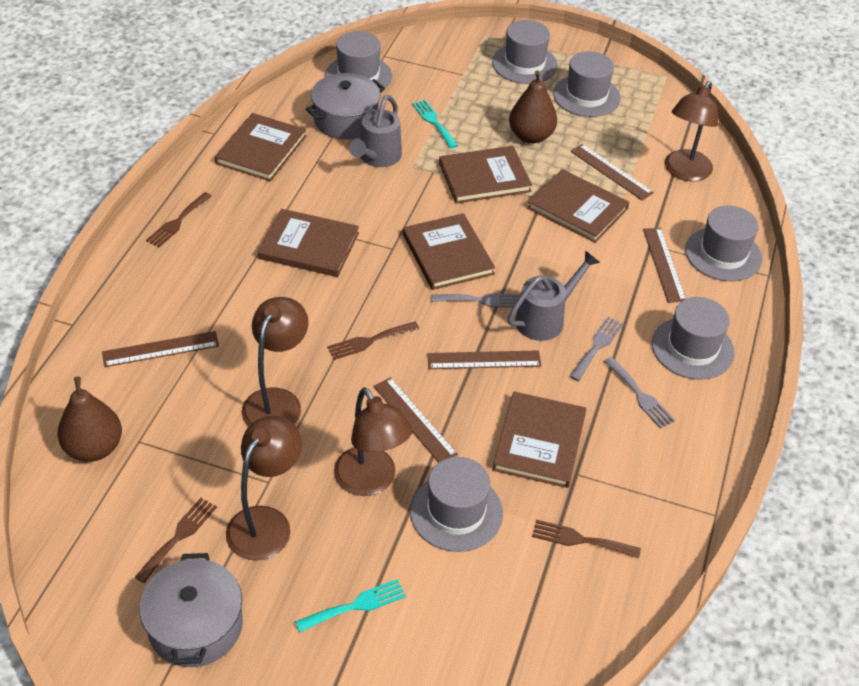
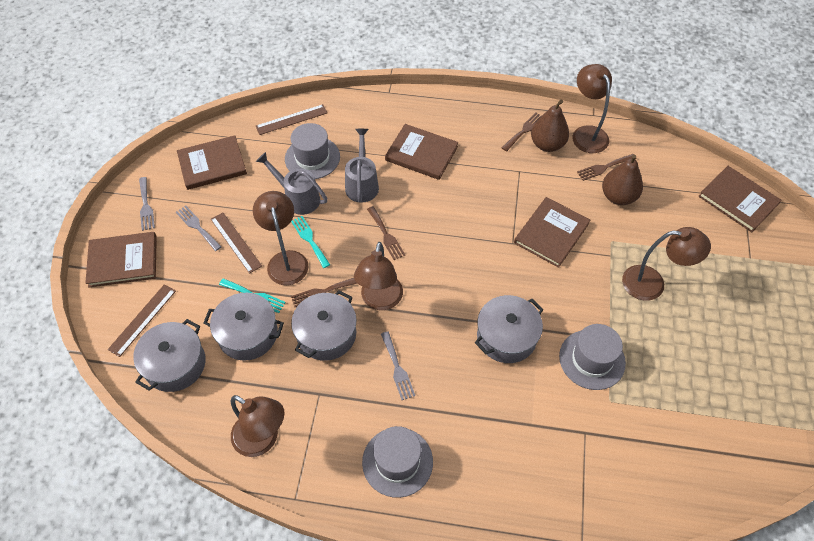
brown book: 6 -> 5
brown lamp: 4 -> 5
brown ruler: 5 -> 3
grey hat: 6 -> 3
grey pot: 2 -> 4

